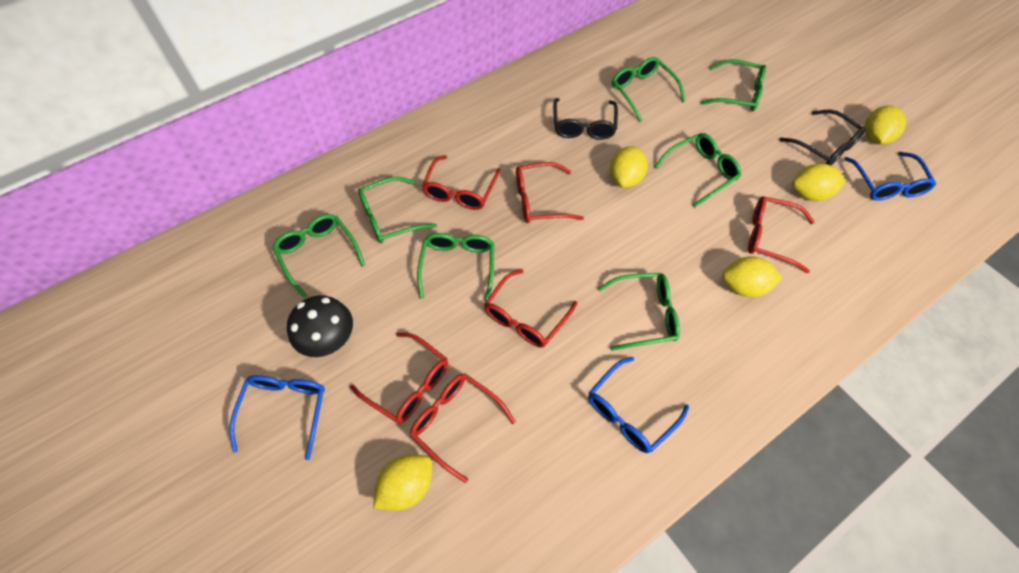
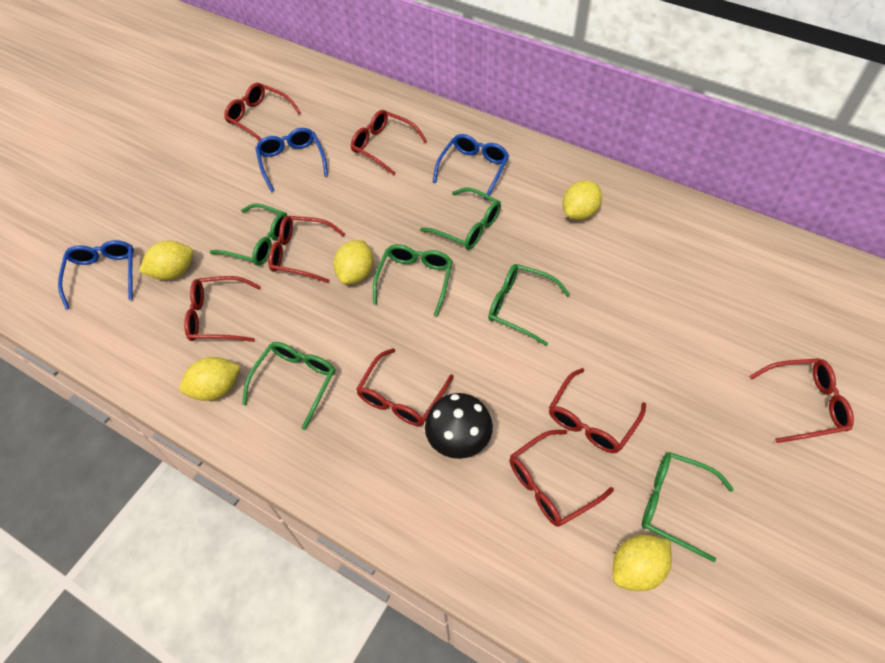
black glasses: 2 -> 0
green glasses: 7 -> 6
red glasses: 6 -> 8

